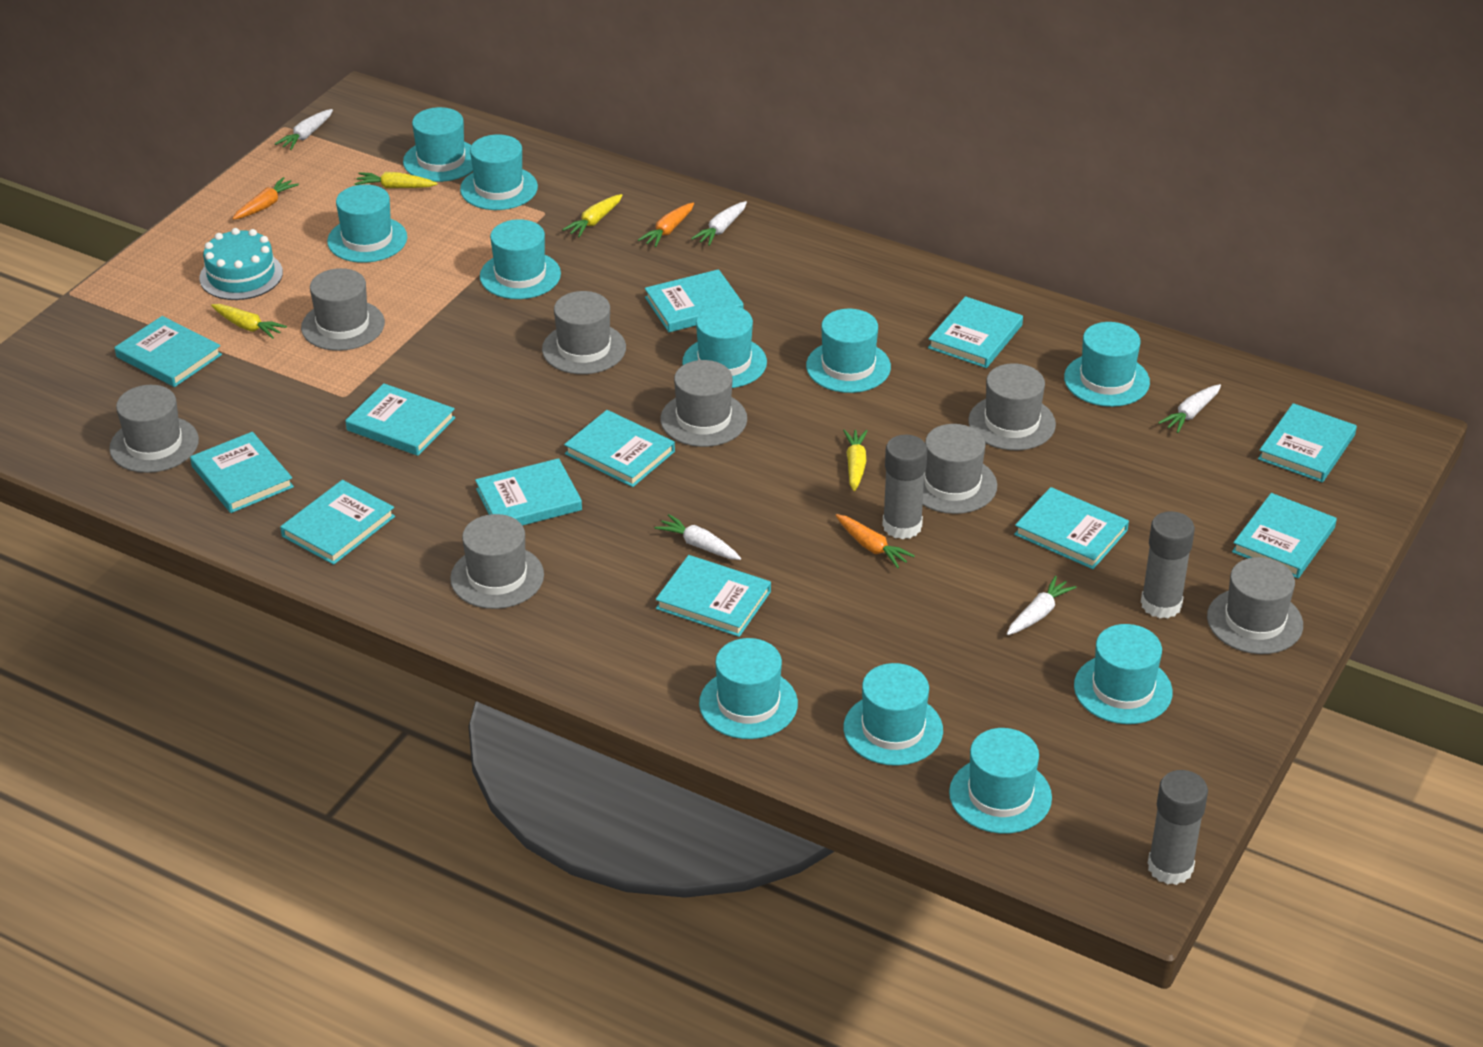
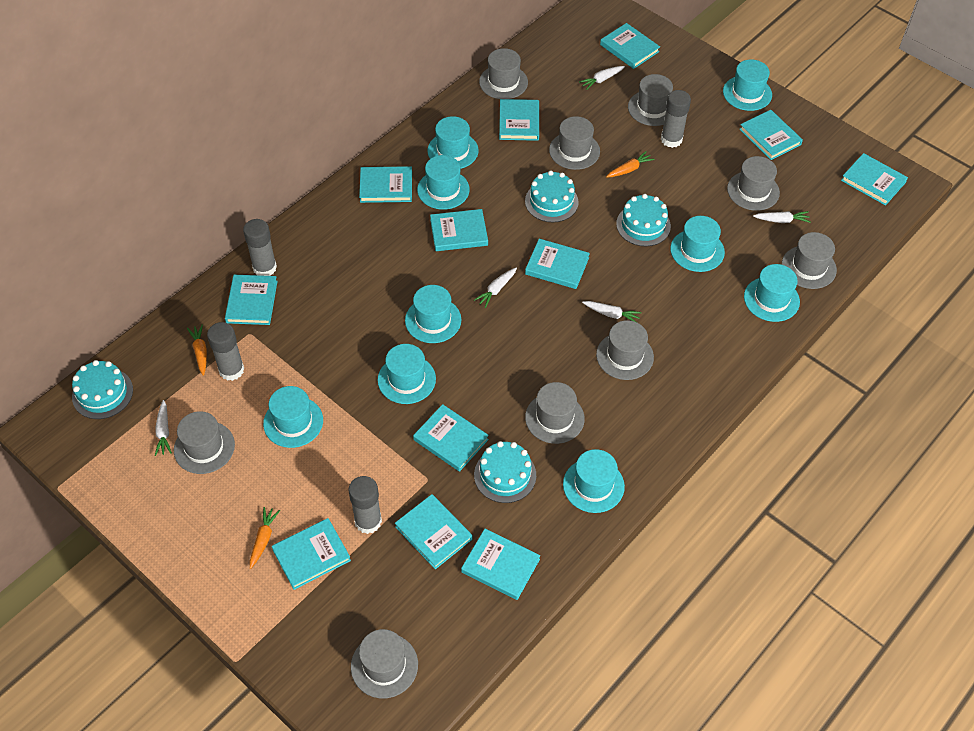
grey glue stick: 3 -> 4
grey hat: 8 -> 9
turquoise cake: 1 -> 4
turquoise hat: 11 -> 9
yellow carrot: 4 -> 0

